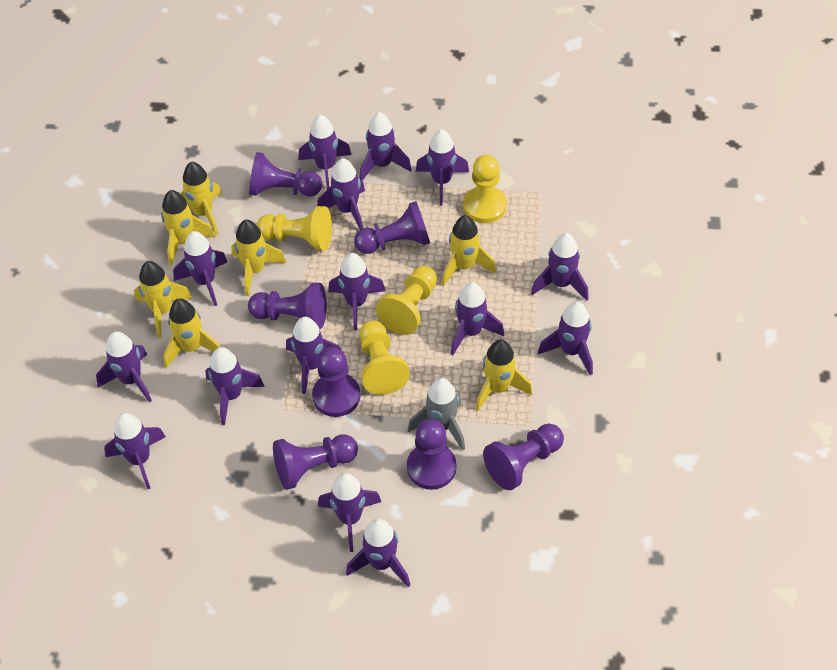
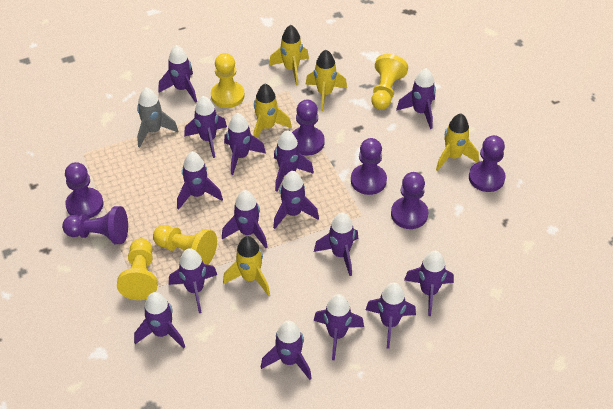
purple pawn: 7 -> 6
yellow rocket: 7 -> 5

